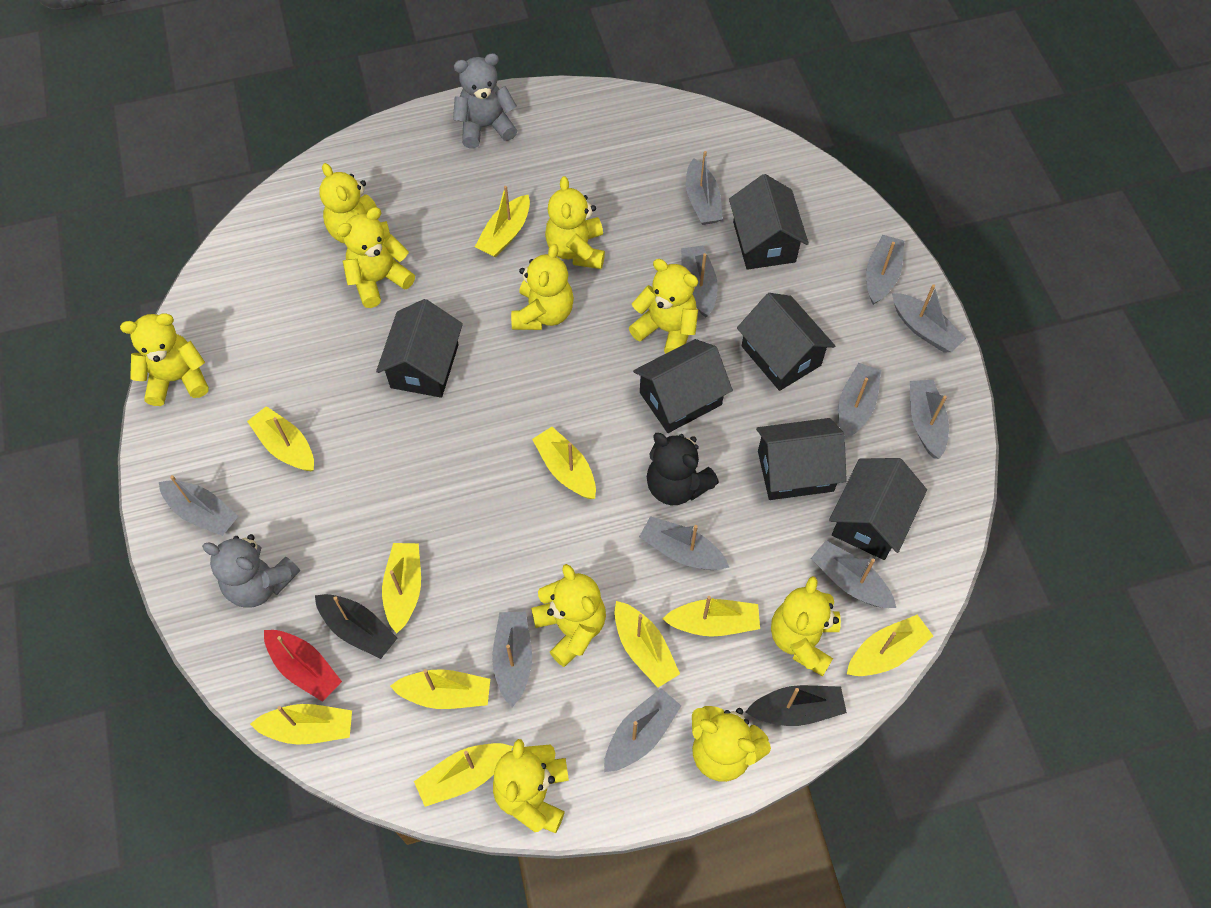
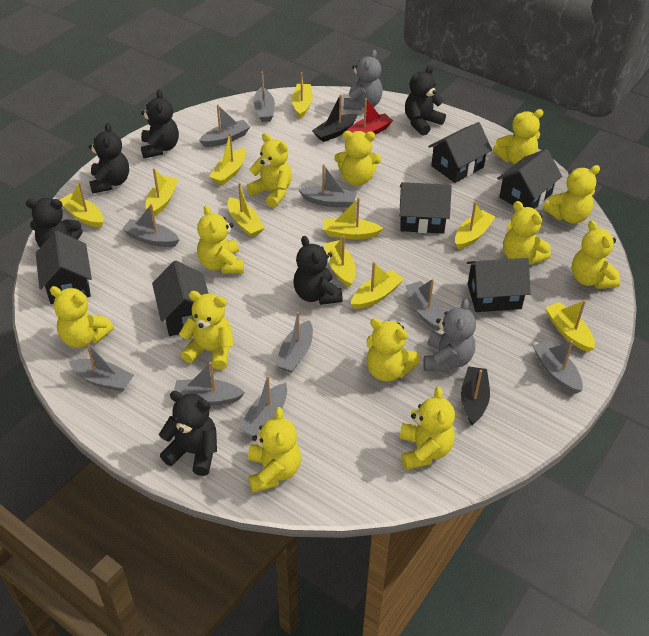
black teddy bear: 1 -> 6
grey boat: 11 -> 10
yellow teddy bear: 10 -> 12

